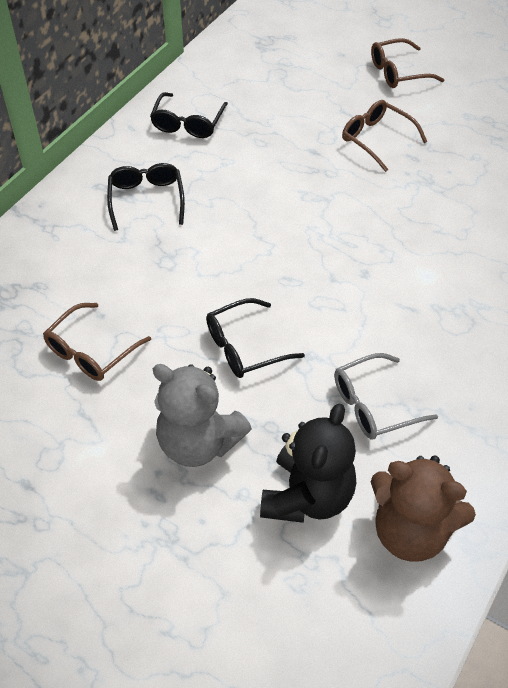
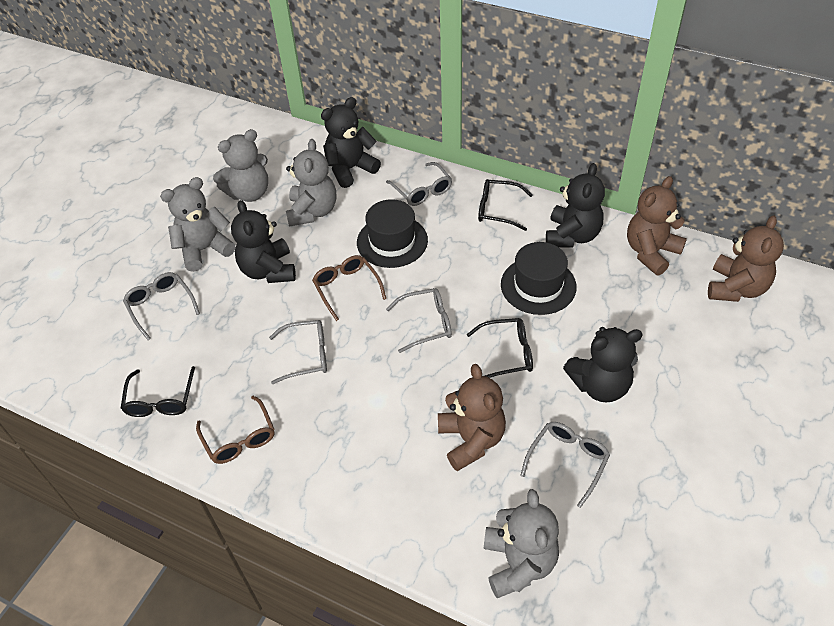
black hat: 0 -> 2
black teddy bear: 1 -> 4
brown glasses: 3 -> 2
brown teddy bear: 1 -> 3
grey glasses: 1 -> 5
grey teddy bear: 1 -> 4

